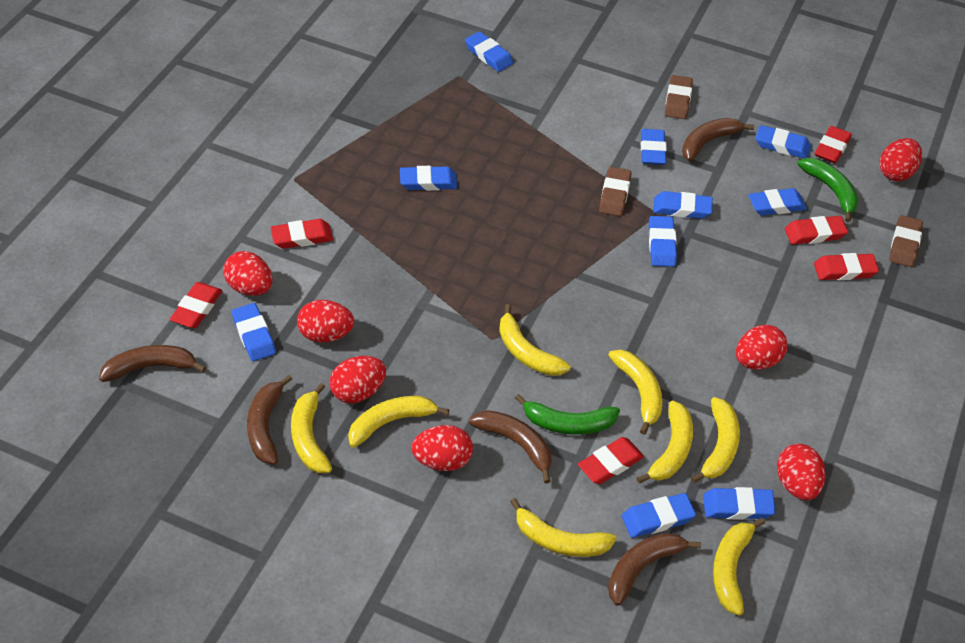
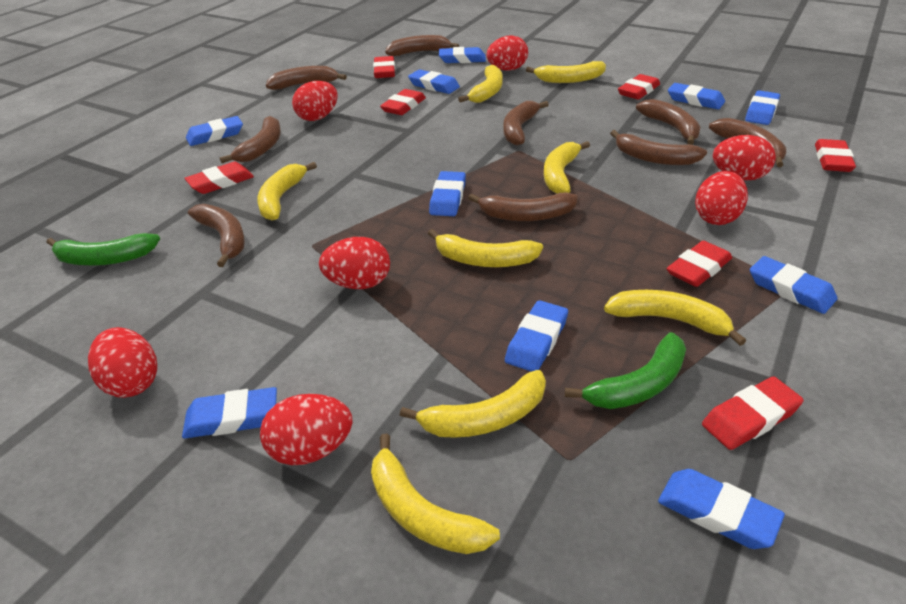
brown banana: 5 -> 9
brown eraser: 3 -> 0
red eraser: 6 -> 7

